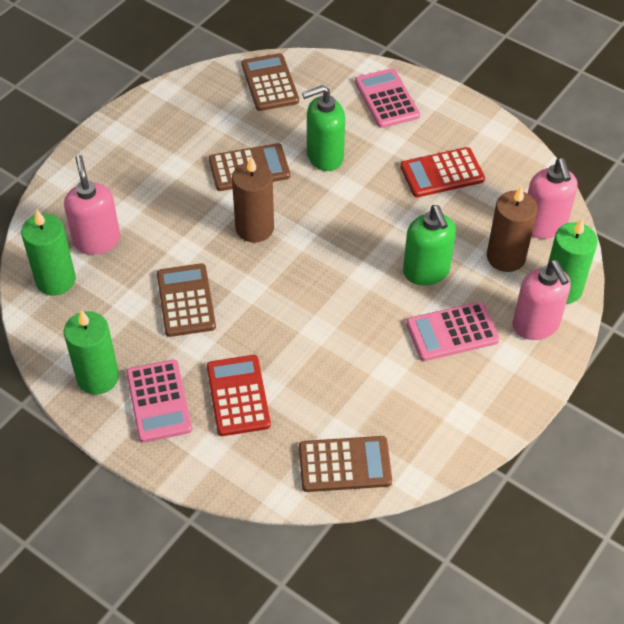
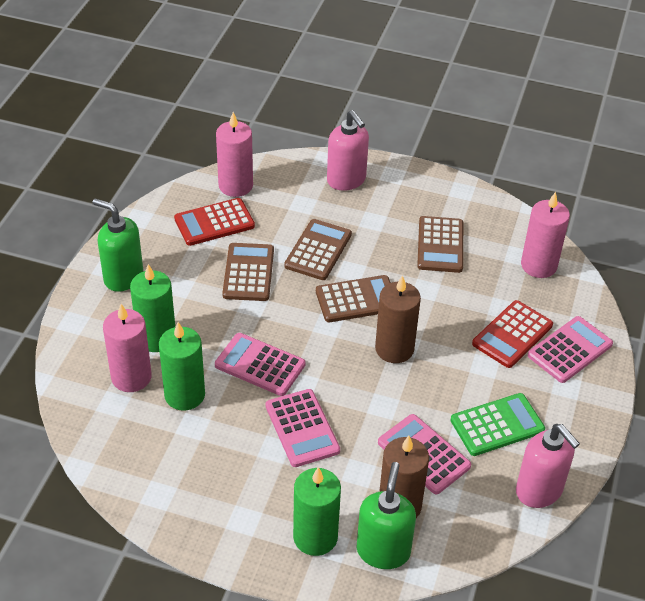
green calculator: 0 -> 1
pink calculator: 3 -> 4
pink candle: 0 -> 3
pink soap dispenser: 3 -> 2

